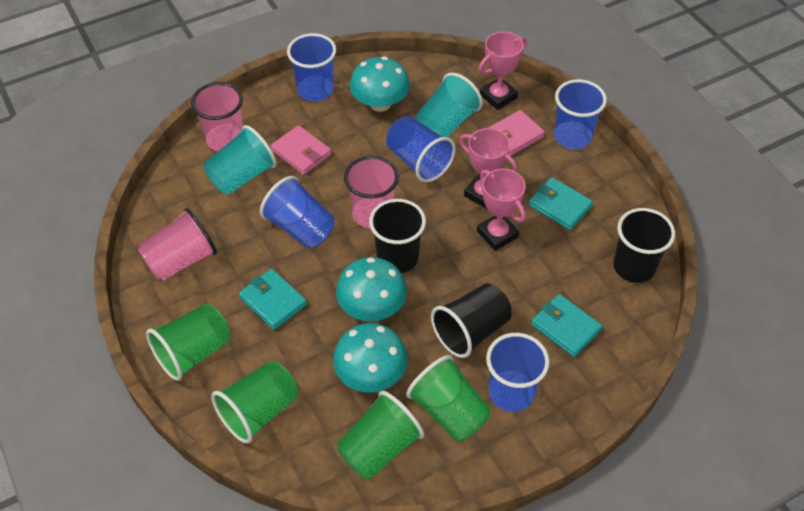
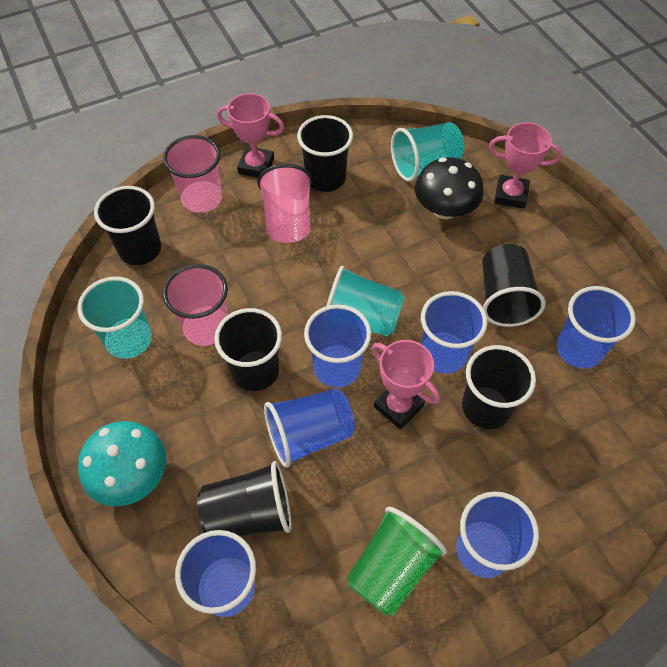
black cup: 3 -> 6
black mushroom: 0 -> 1
blue cup: 5 -> 6
green cup: 4 -> 1
pink wallet: 2 -> 0
turquoise cup: 2 -> 3
turquoise mushroom: 3 -> 1
turquoise wallet: 3 -> 0

